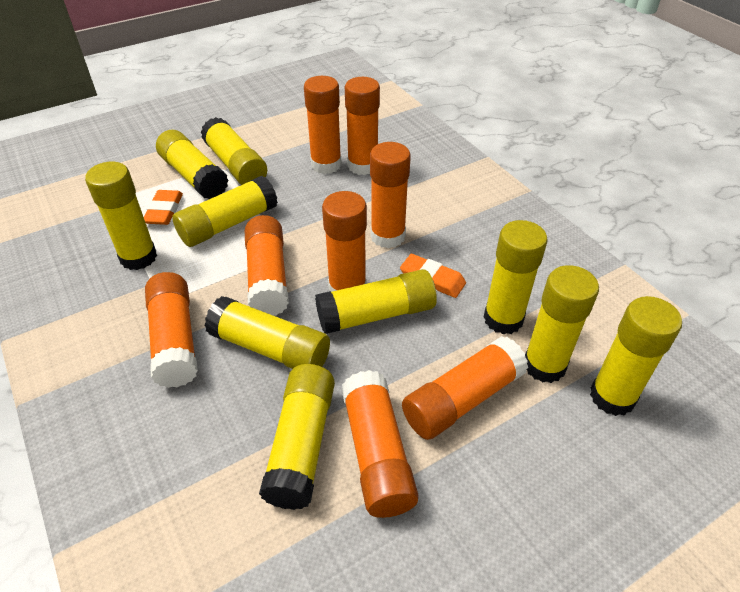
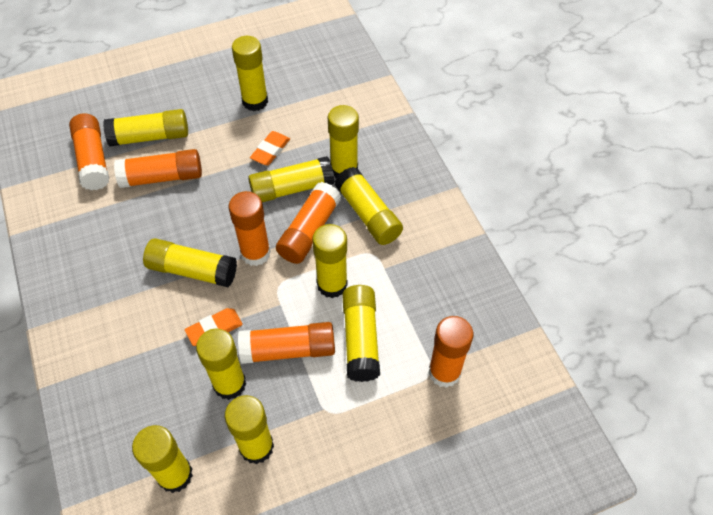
orange glue stick: 8 -> 6
yellow glue stick: 10 -> 11

